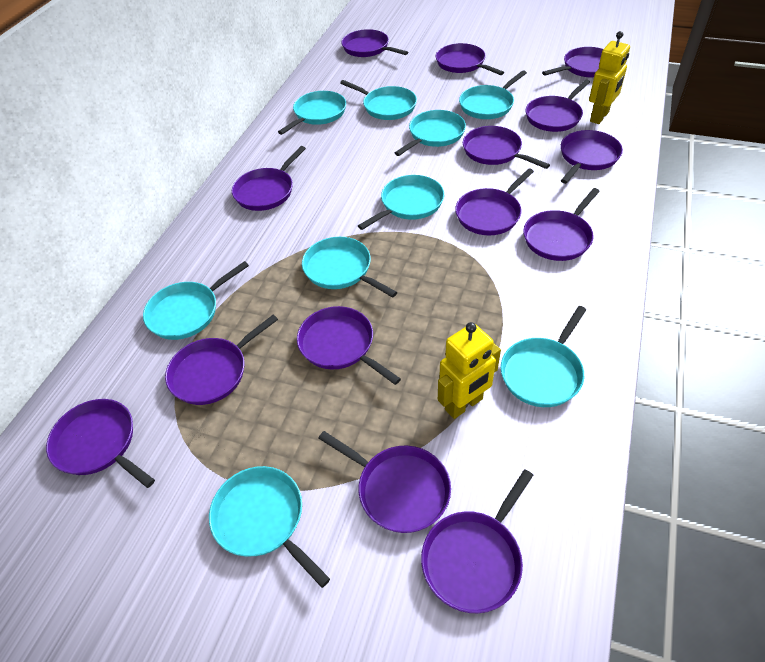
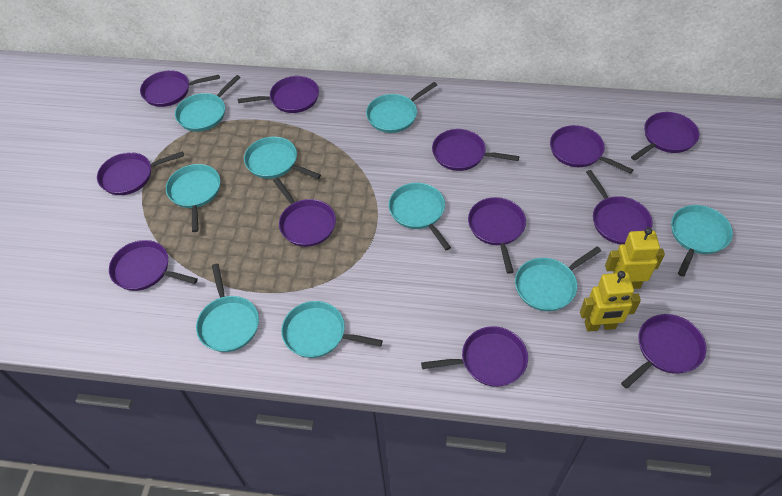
purple pan: 14 -> 12

